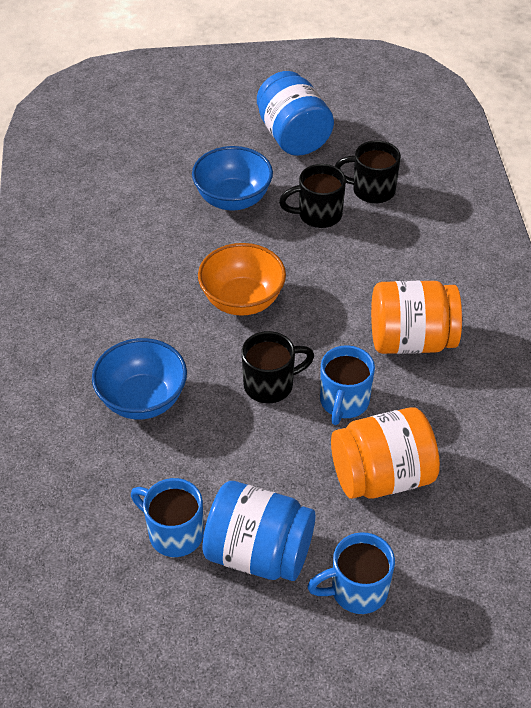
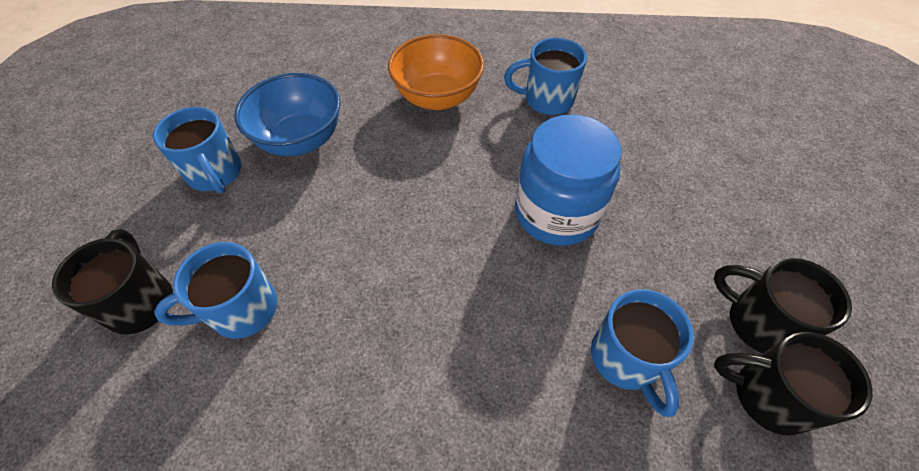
blue bowl: 2 -> 1
blue jar: 2 -> 1
blue mug: 3 -> 4
orange jar: 2 -> 0

